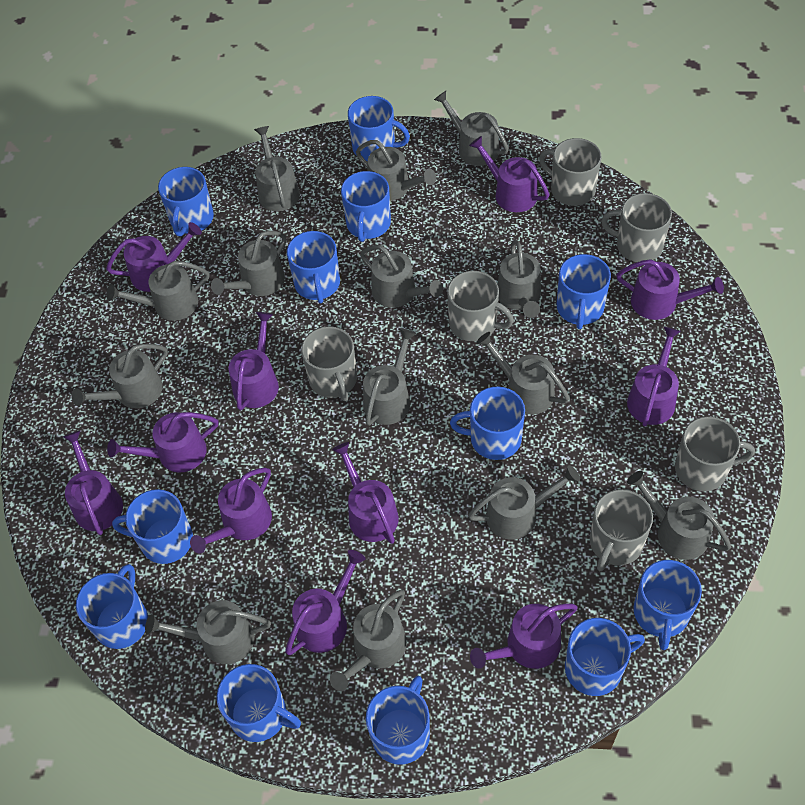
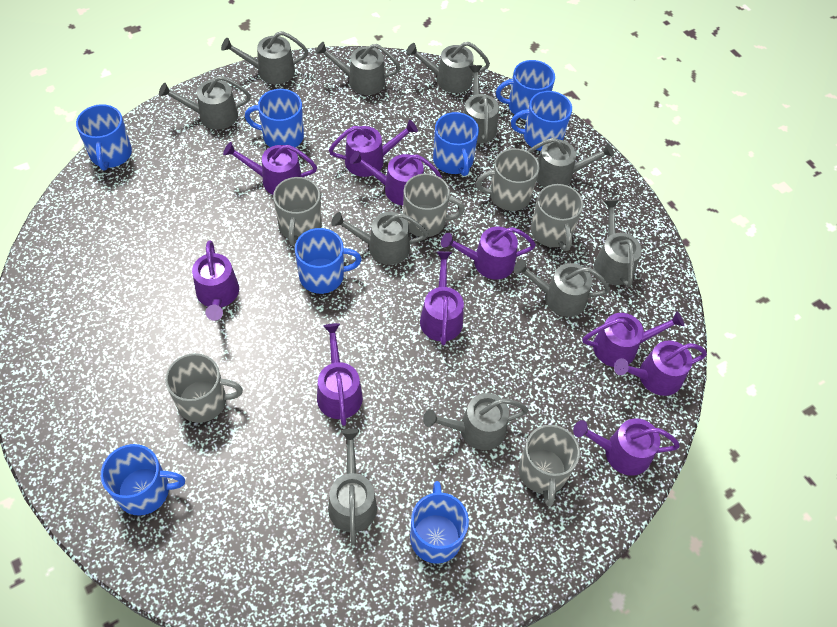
blue mug: 12 -> 8
grey watering can: 14 -> 11
purple watering can: 11 -> 10

